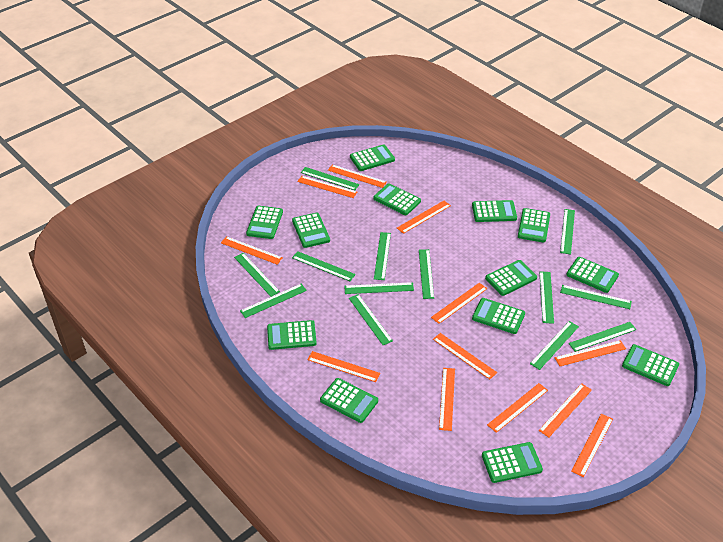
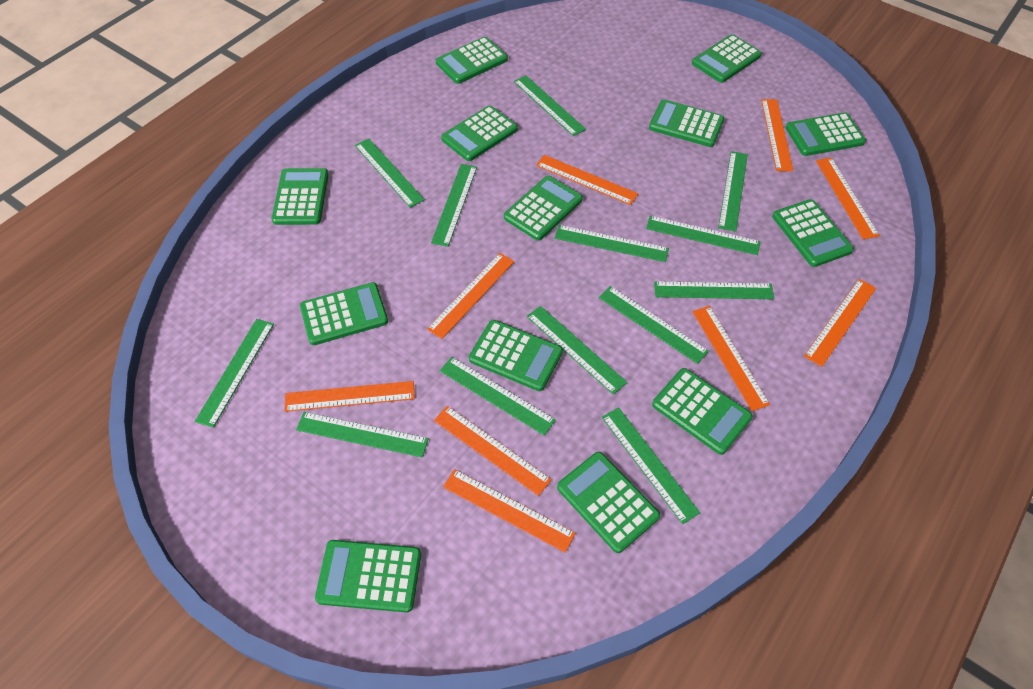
orange ruler: 12 -> 9

